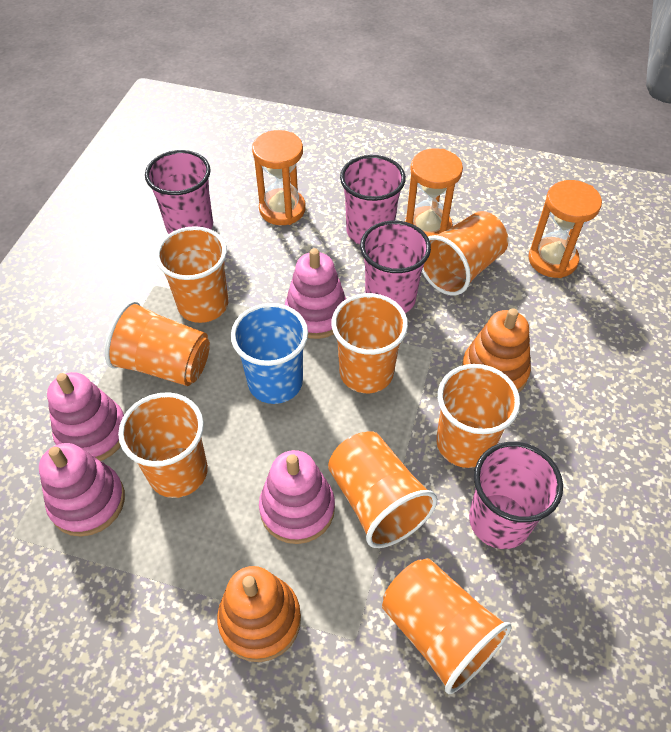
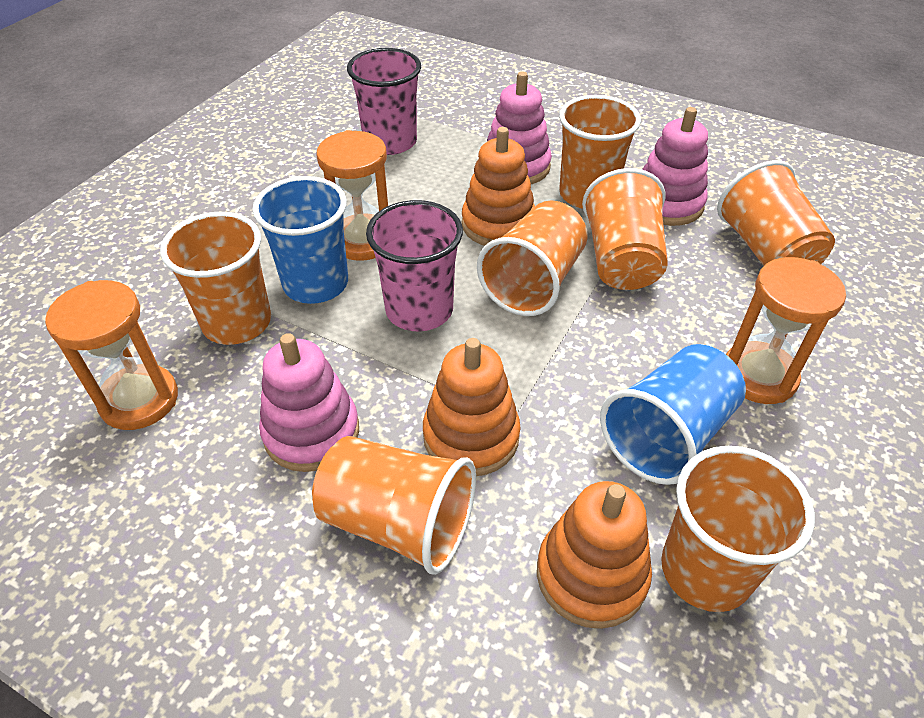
blue cup: 1 -> 2
orange cup: 8 -> 7
orange stacking toy: 2 -> 3
pink cup: 4 -> 2
pink stacking toy: 4 -> 3

